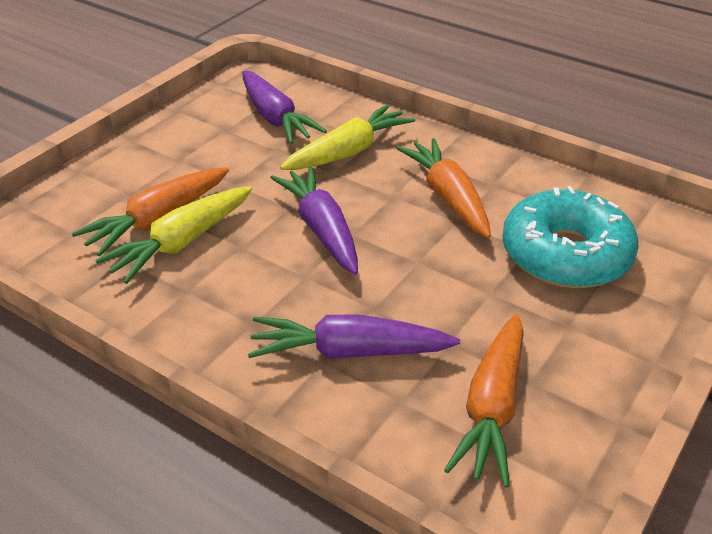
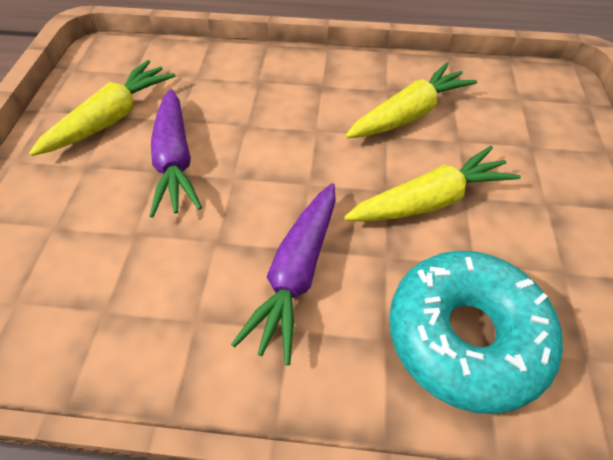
orange carrot: 3 -> 0
purple carrot: 3 -> 2
yellow carrot: 2 -> 3

